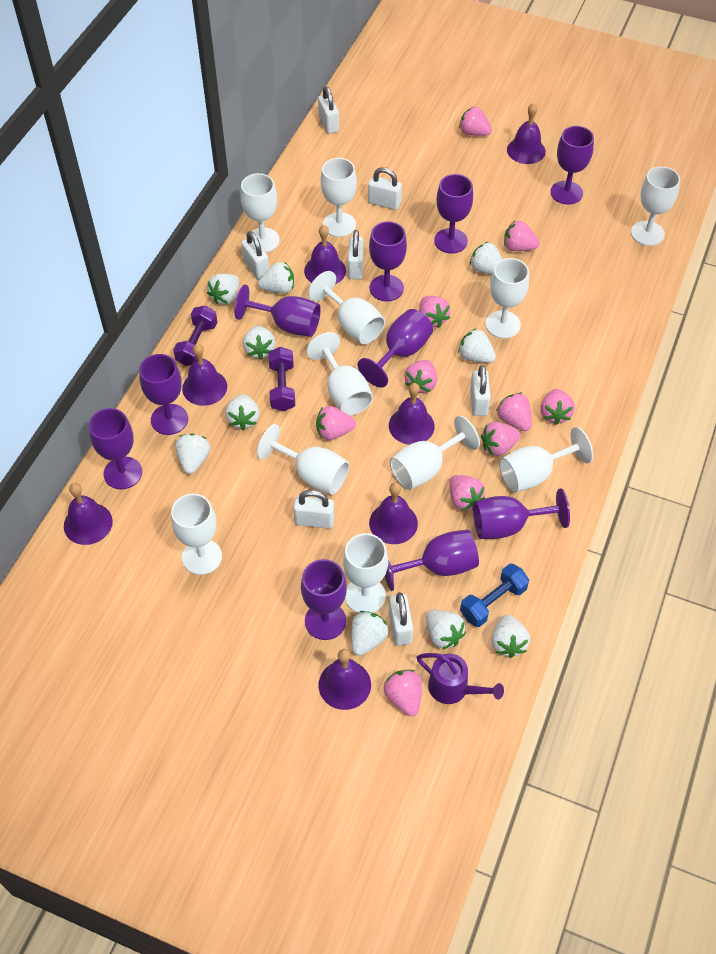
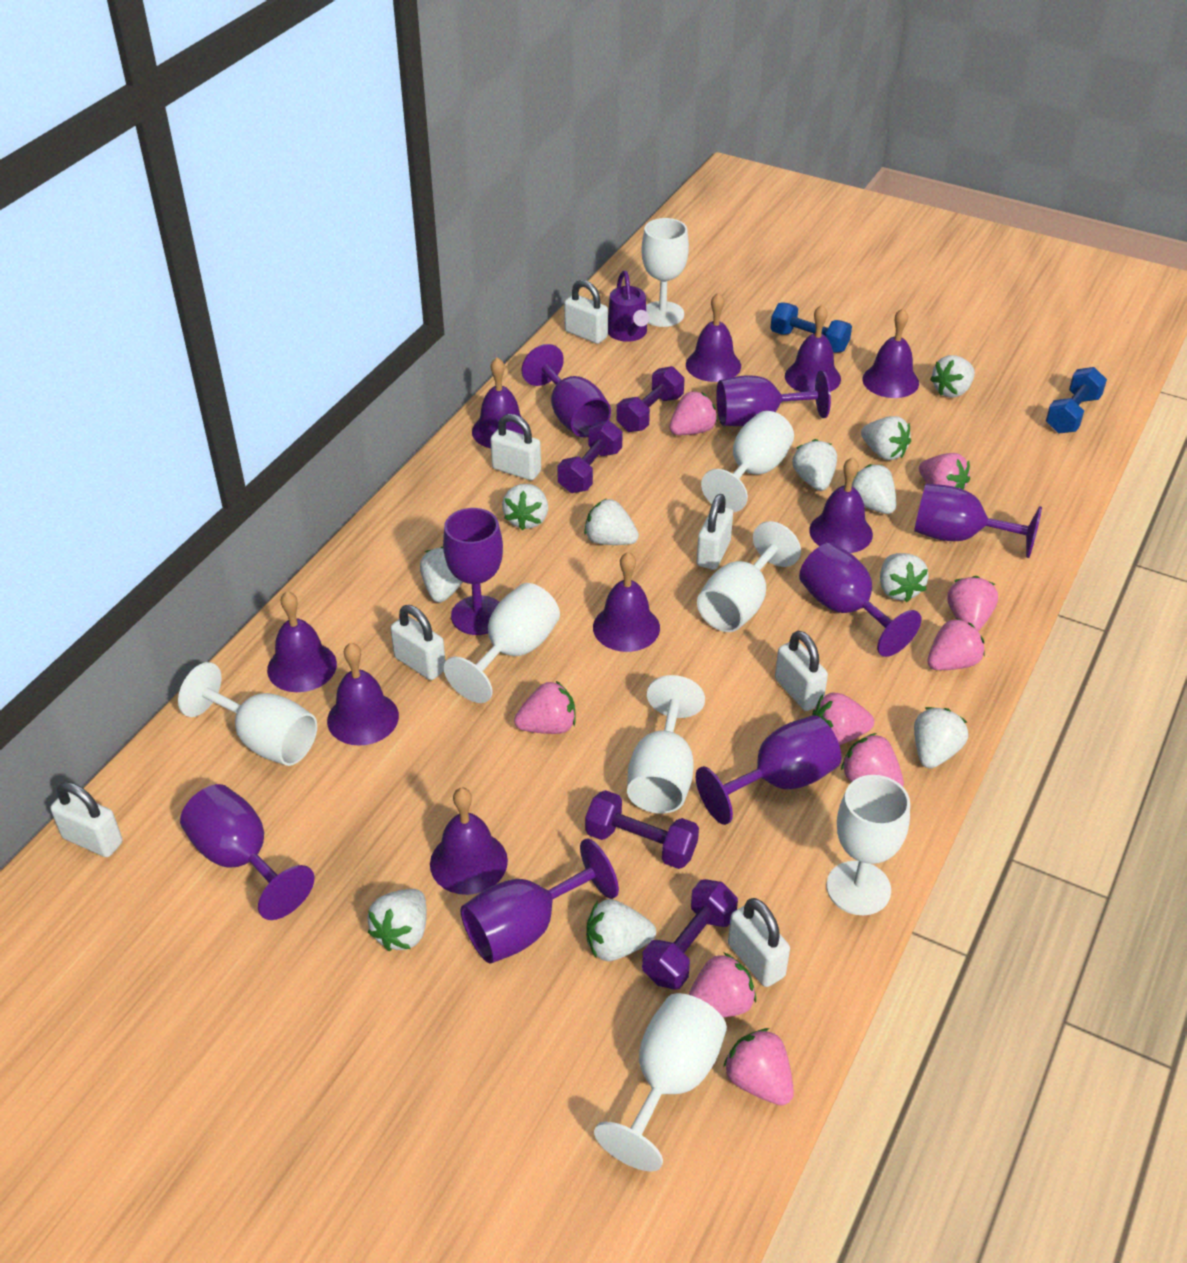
blue dumbbell: 1 -> 2
pink strawberry: 10 -> 9
purple bell: 7 -> 9
purple dumbbell: 2 -> 4
purple goblet: 10 -> 8
white goblet: 11 -> 8
white strawberry: 10 -> 11

